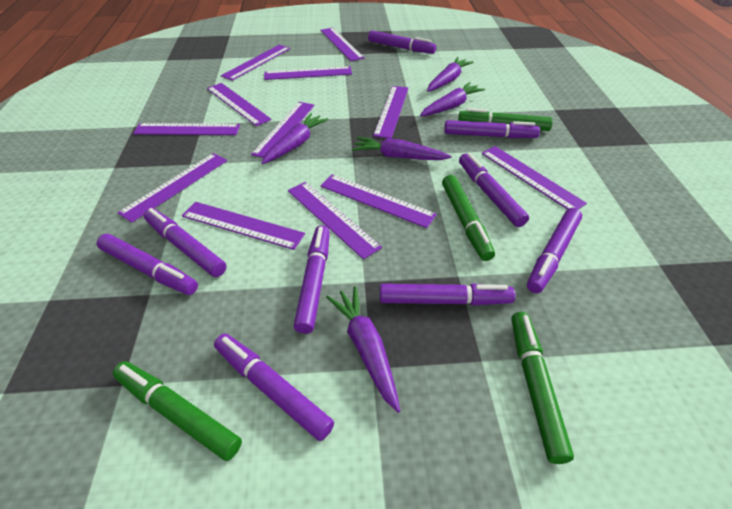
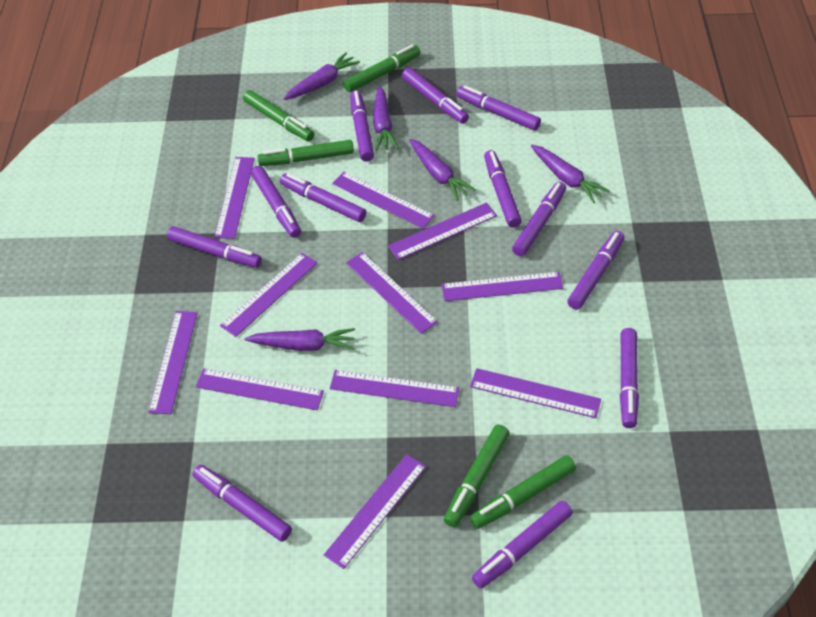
green marker: 4 -> 5
purple marker: 9 -> 12
purple ruler: 12 -> 11

